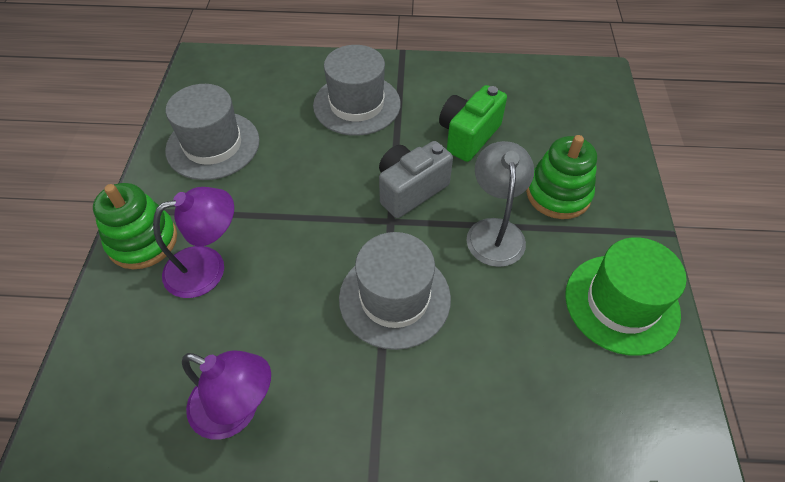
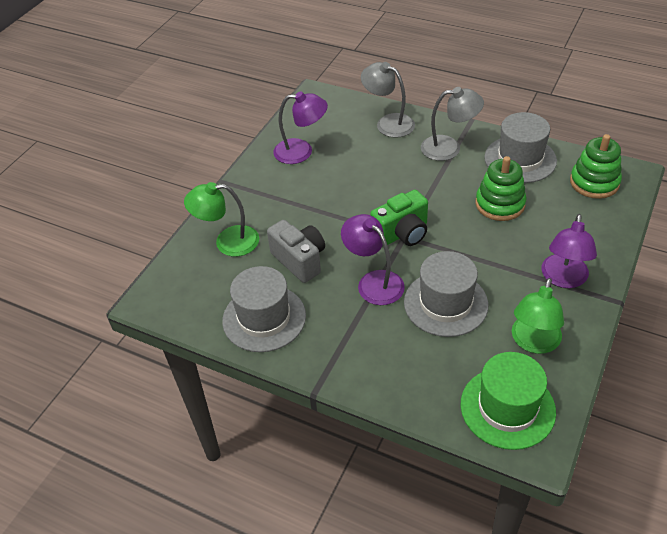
green lamp: 0 -> 2
grey lamp: 1 -> 2
purple lamp: 2 -> 3

